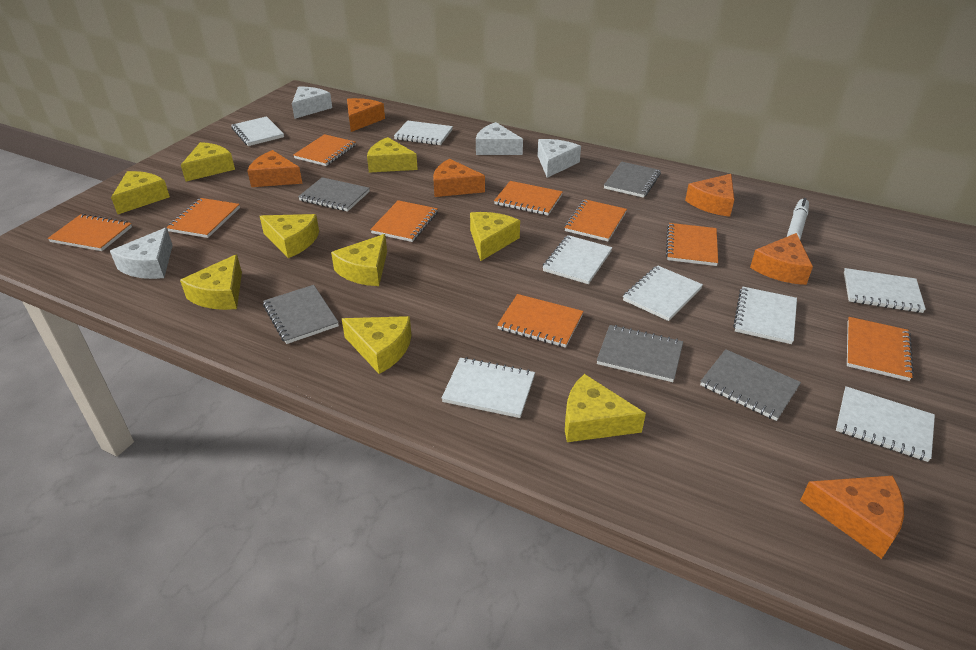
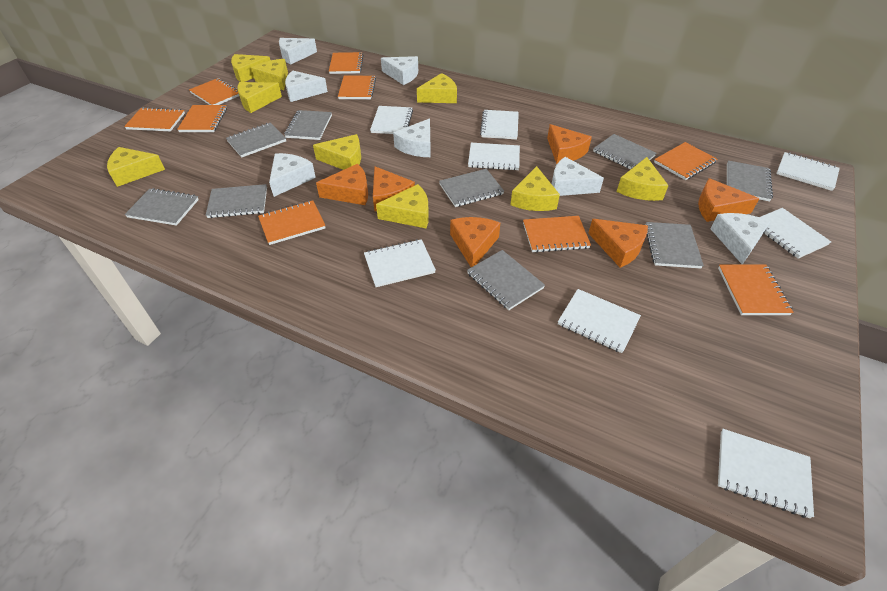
grey notebook: 5 -> 9
white cheese: 4 -> 7
white marker: 1 -> 0

